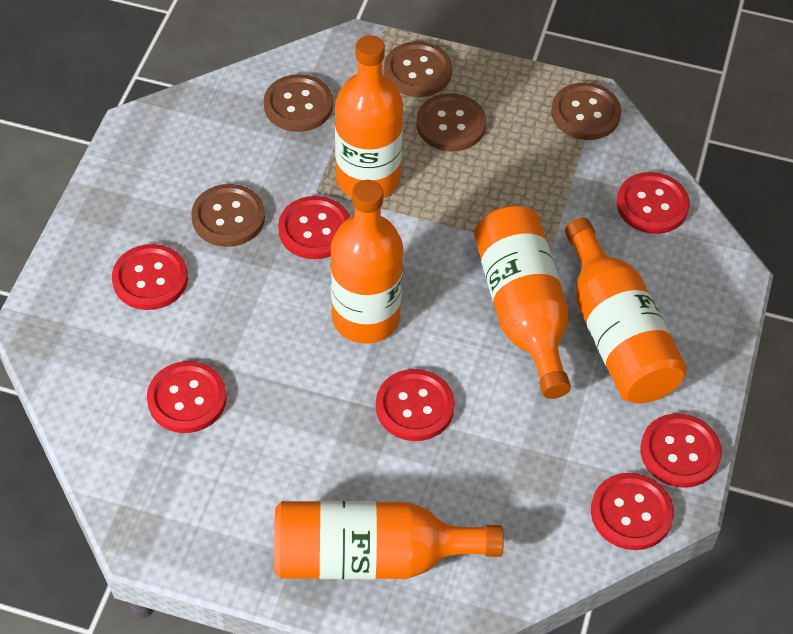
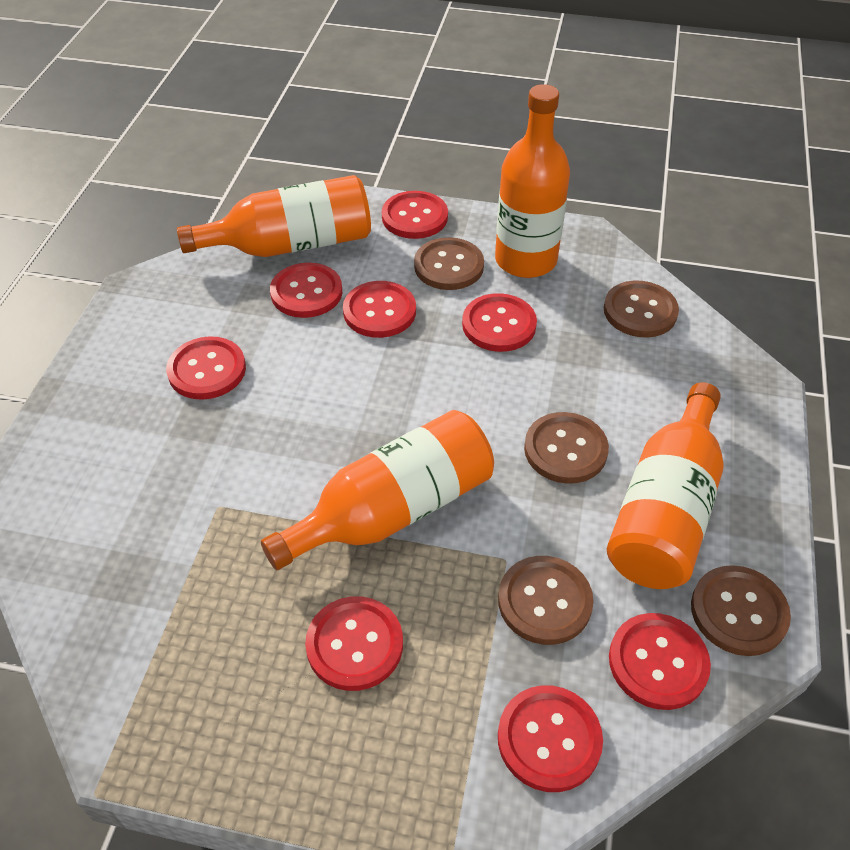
orange bottle: 5 -> 4
red button: 7 -> 8

